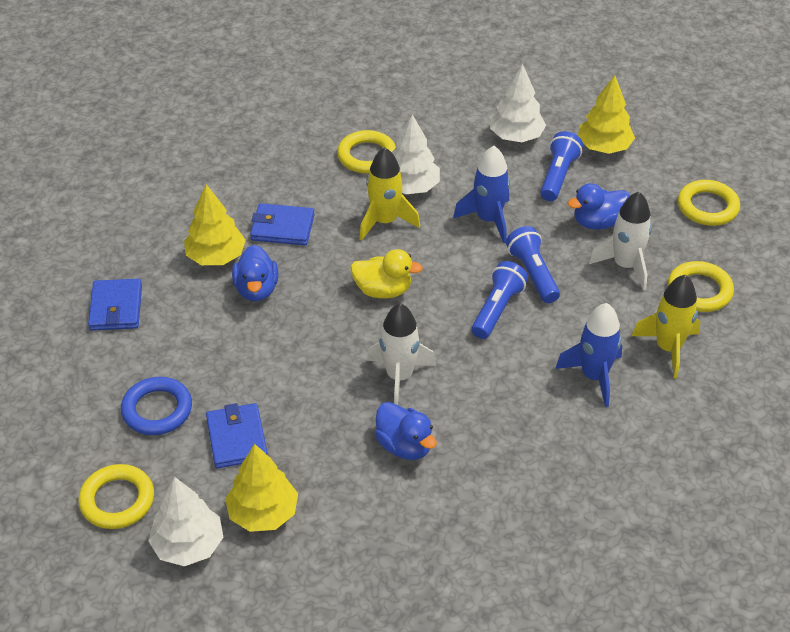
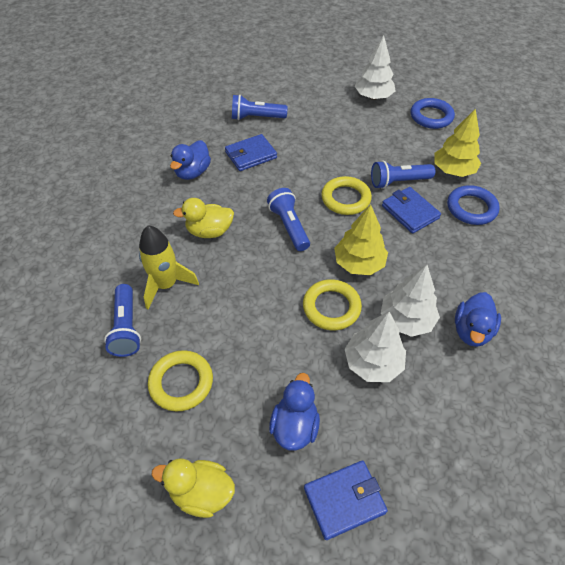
blue flashlight: 3 -> 4
blue ring: 1 -> 2
blue rocket: 2 -> 0
white rocket: 2 -> 0
yellow duck: 1 -> 2
yellow ring: 4 -> 3
yellow rocket: 2 -> 1
yellow tree: 3 -> 2

